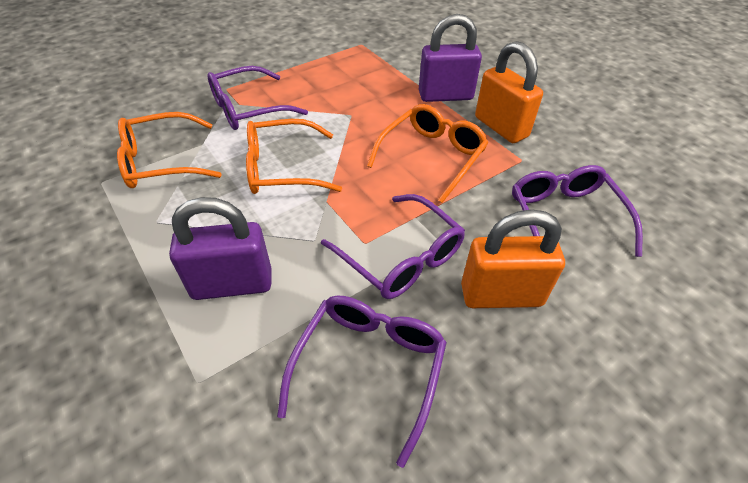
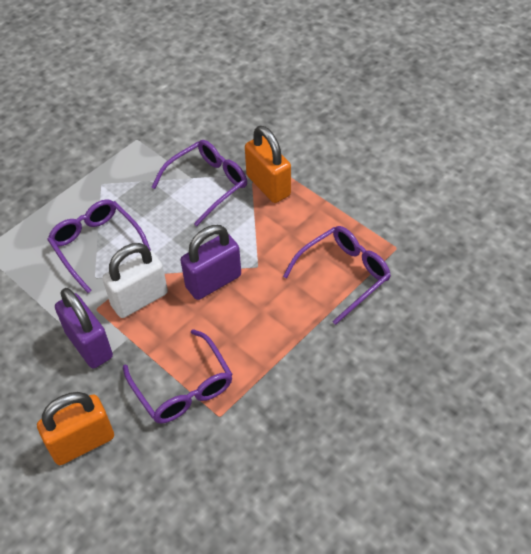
orange glasses: 3 -> 0
white padlock: 0 -> 1

